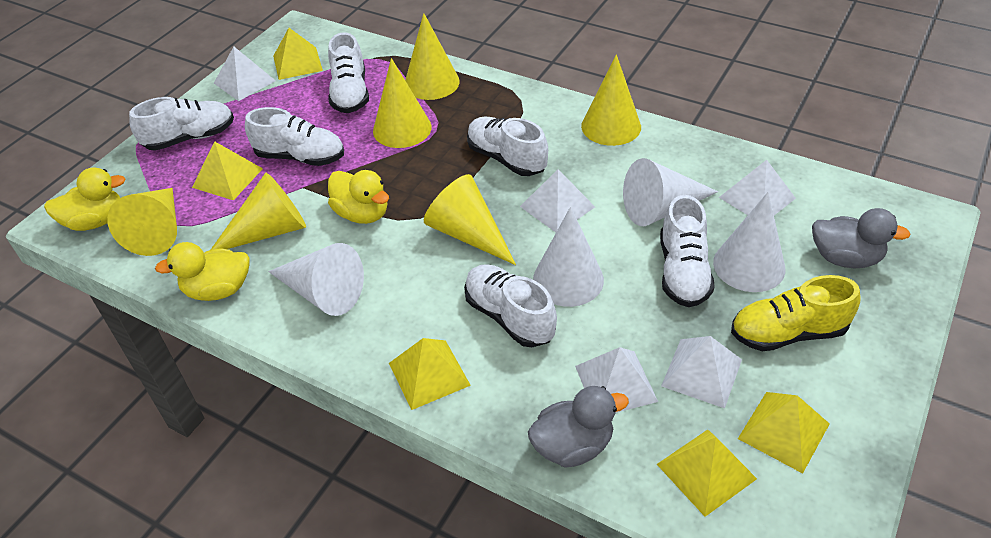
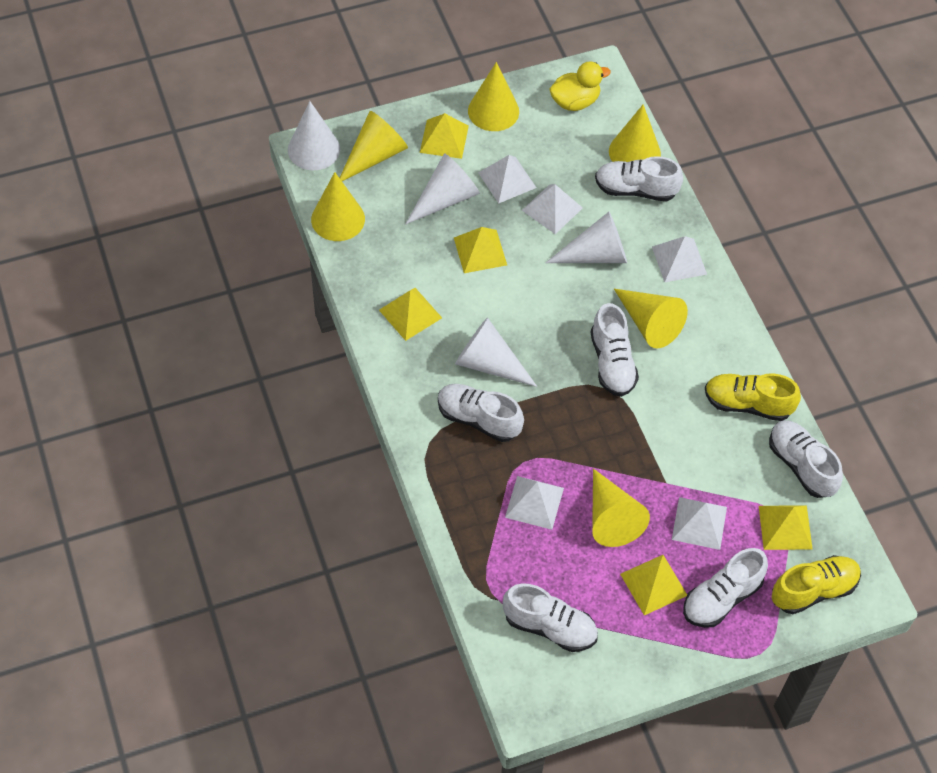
grey duck: 2 -> 0
yellow duck: 3 -> 1
yellow shoe: 1 -> 2

